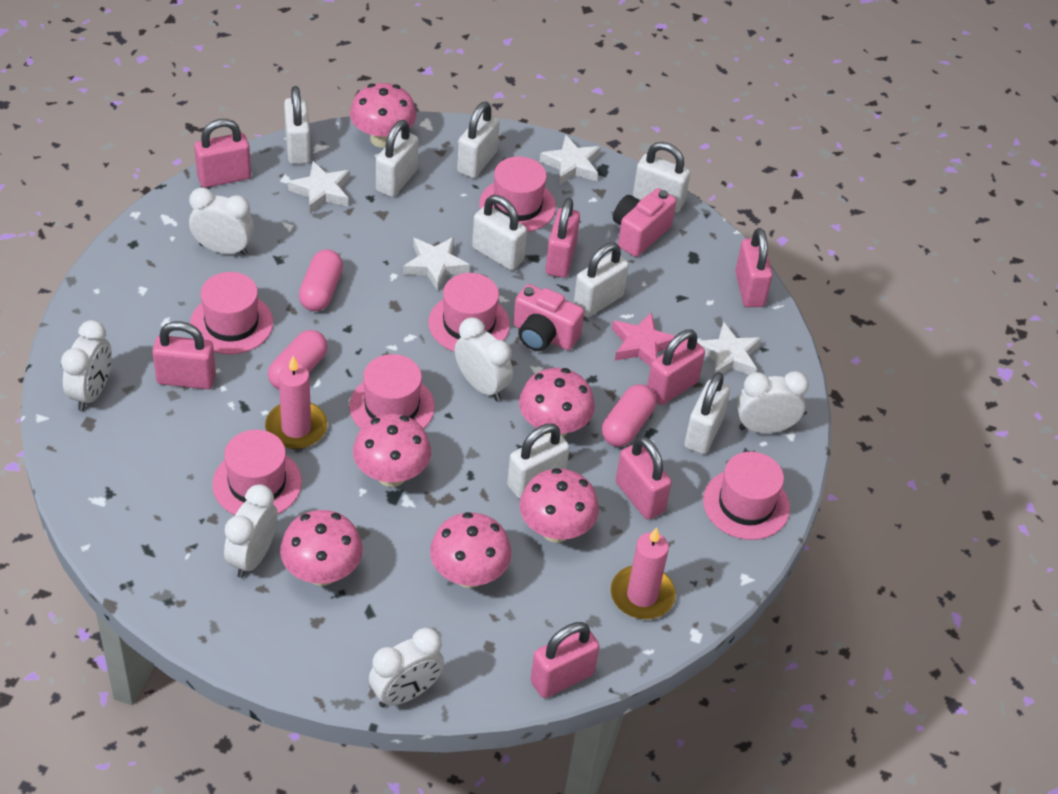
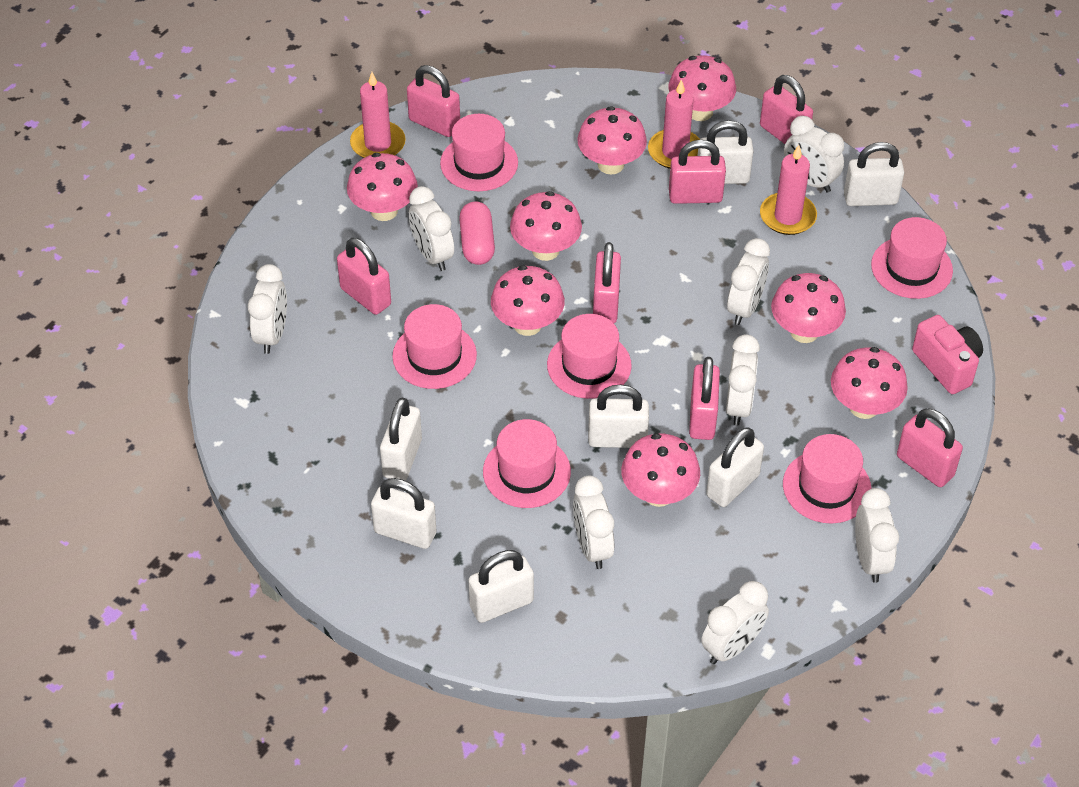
pink camera: 2 -> 1
pink candle: 2 -> 3
pink capsule: 3 -> 1
pink mushroom: 6 -> 8
pink star: 1 -> 0
white clock: 6 -> 8
white padlock: 8 -> 7
white star: 4 -> 0

